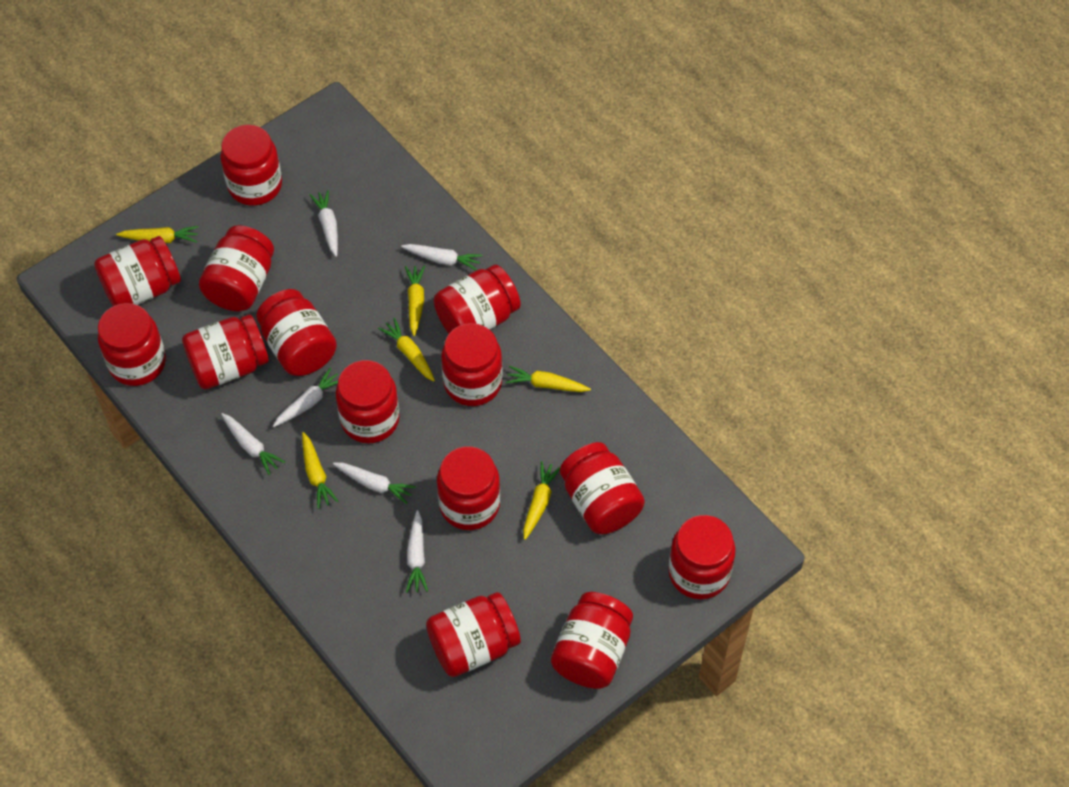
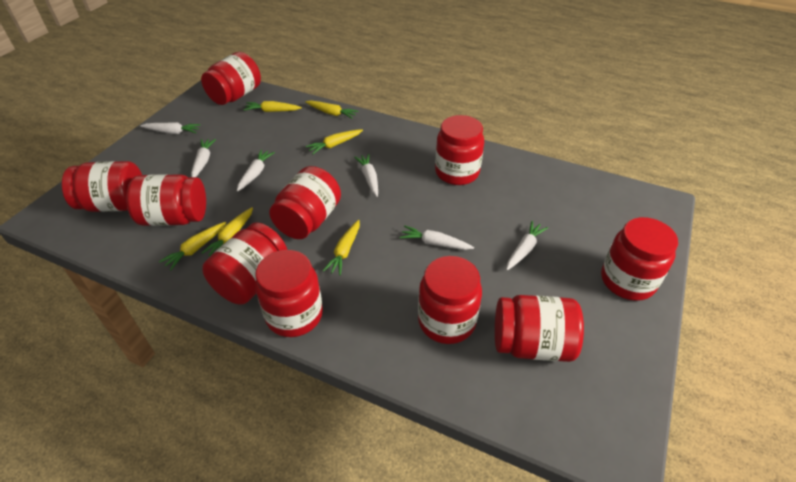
red jar: 14 -> 10

